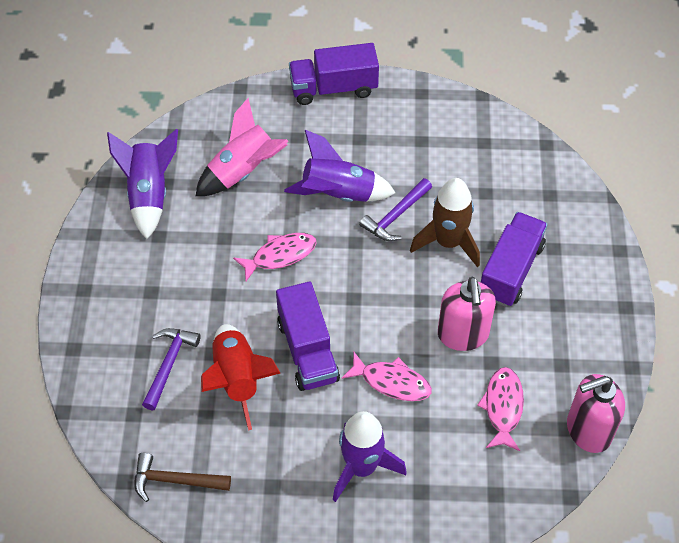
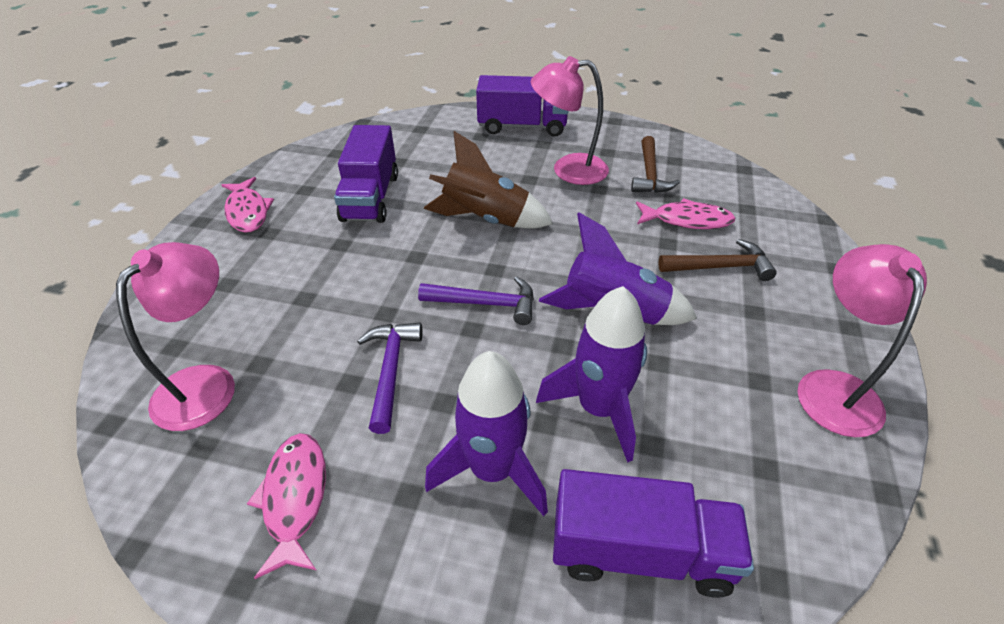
brown hammer: 1 -> 2
pink lamp: 0 -> 3
pink rocket: 1 -> 0
pink soap dispenser: 2 -> 0
red rocket: 1 -> 0

